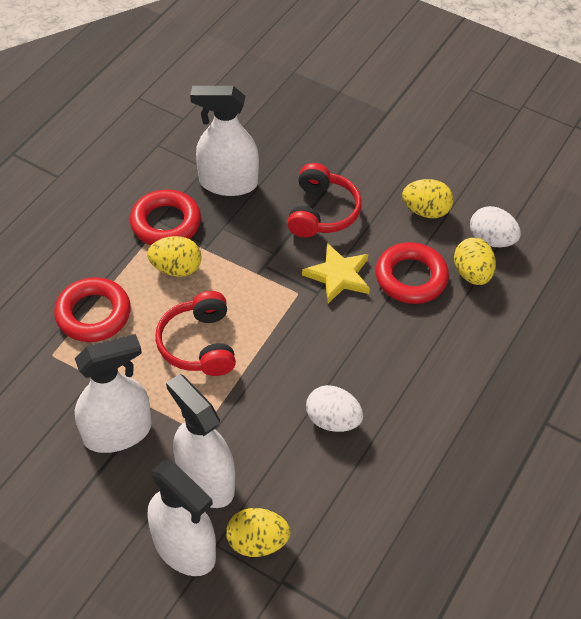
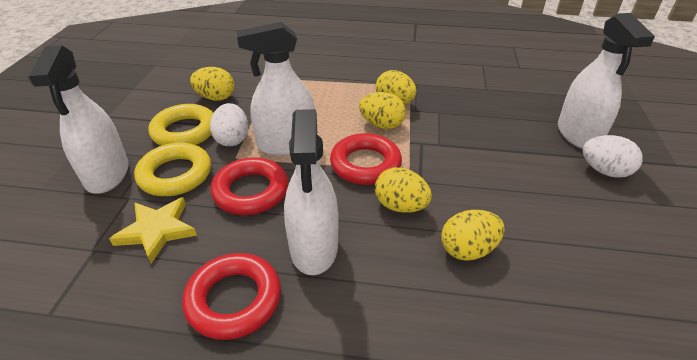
red headphones: 2 -> 0
yellow egg: 4 -> 5
yellow ring: 0 -> 2

